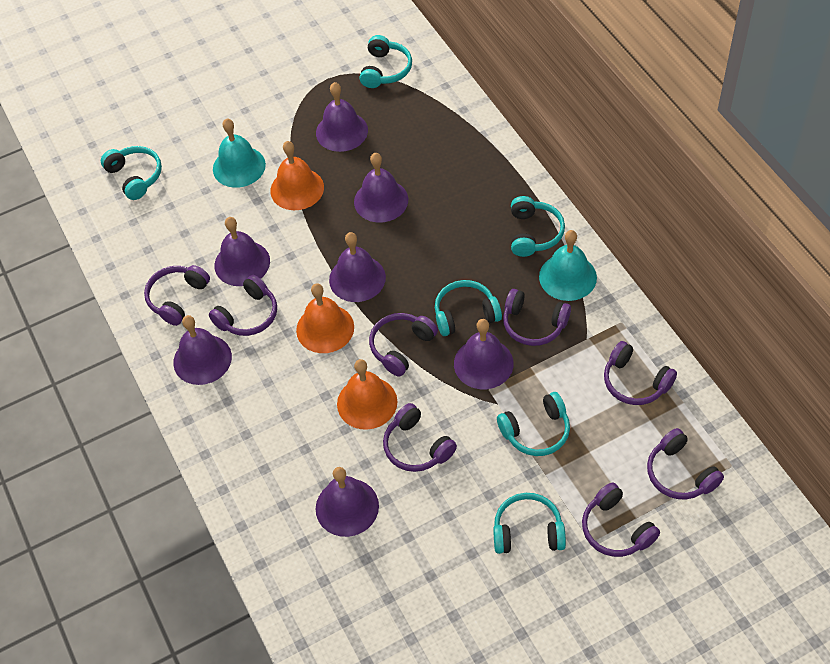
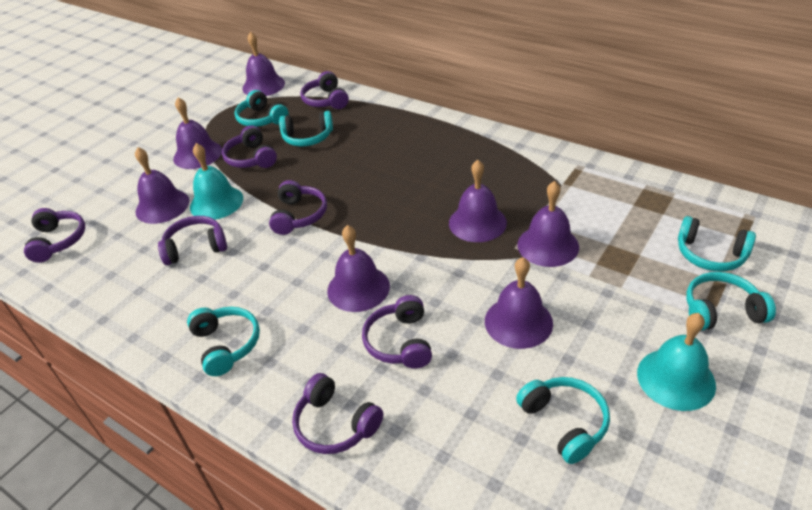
orange bell: 3 -> 0
purple headphones: 8 -> 7

